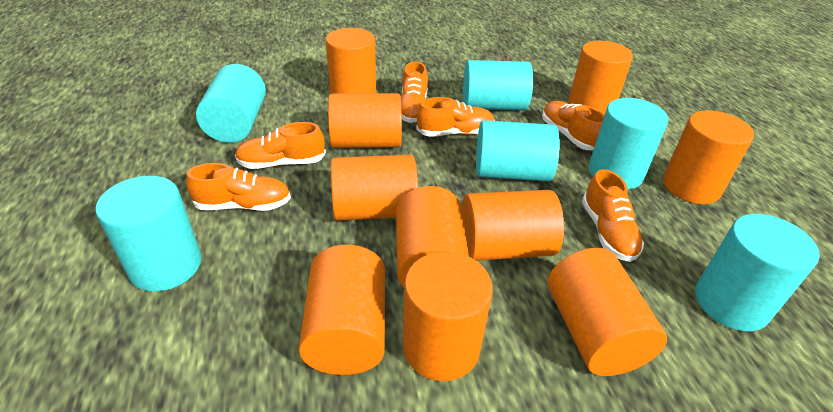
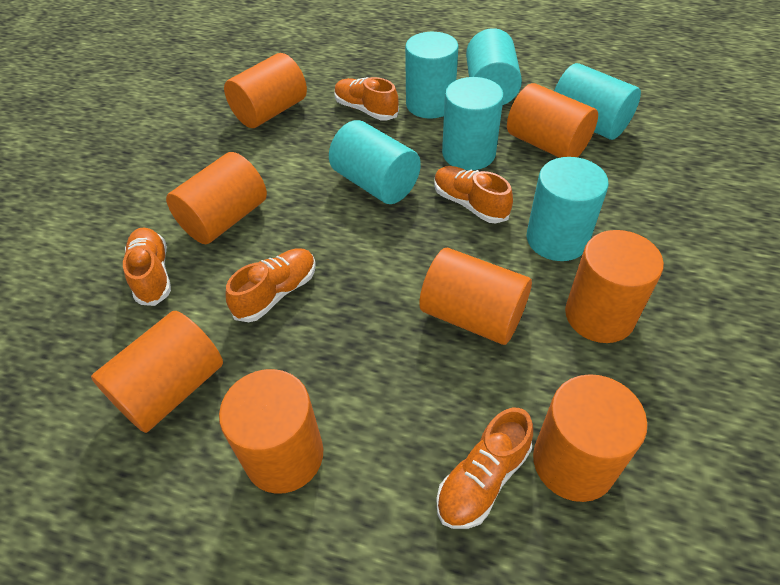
orange cylinder: 10 -> 8
orange shoe: 6 -> 5

